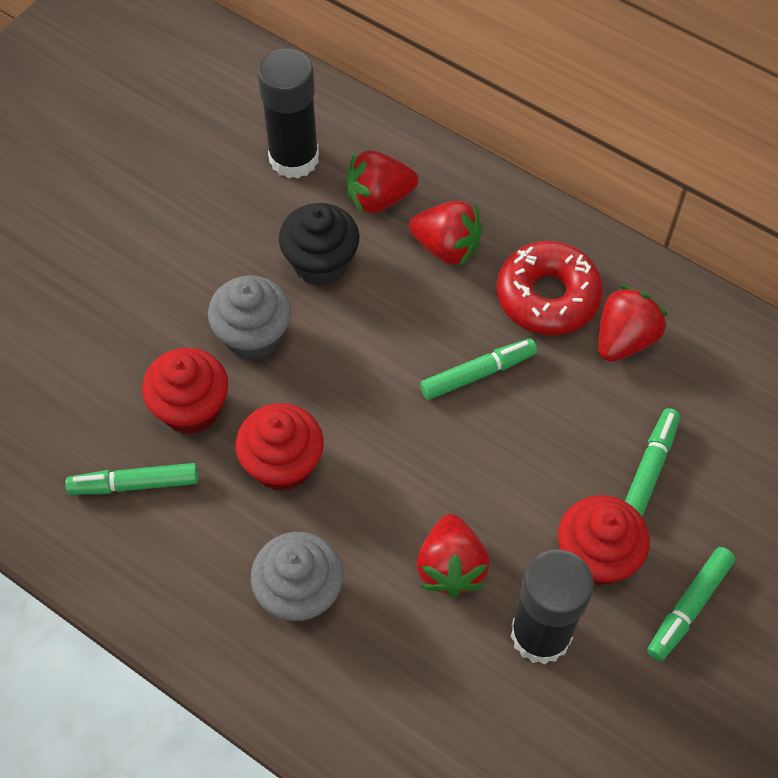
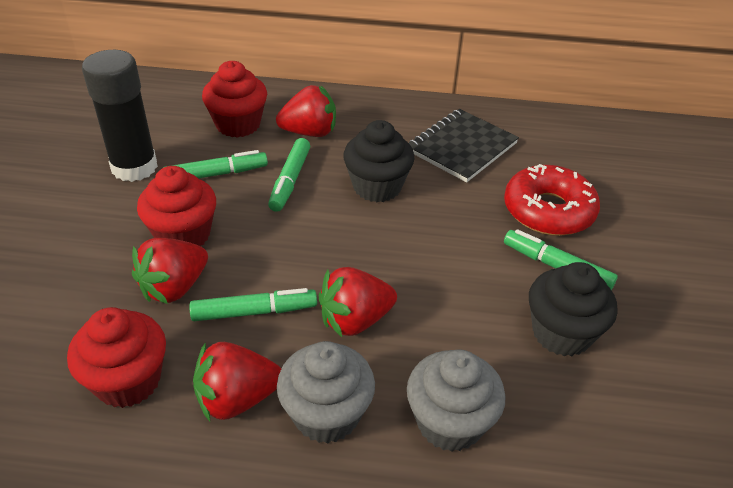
black cupcake: 1 -> 2
black glue stick: 2 -> 1
black notebook: 0 -> 1

